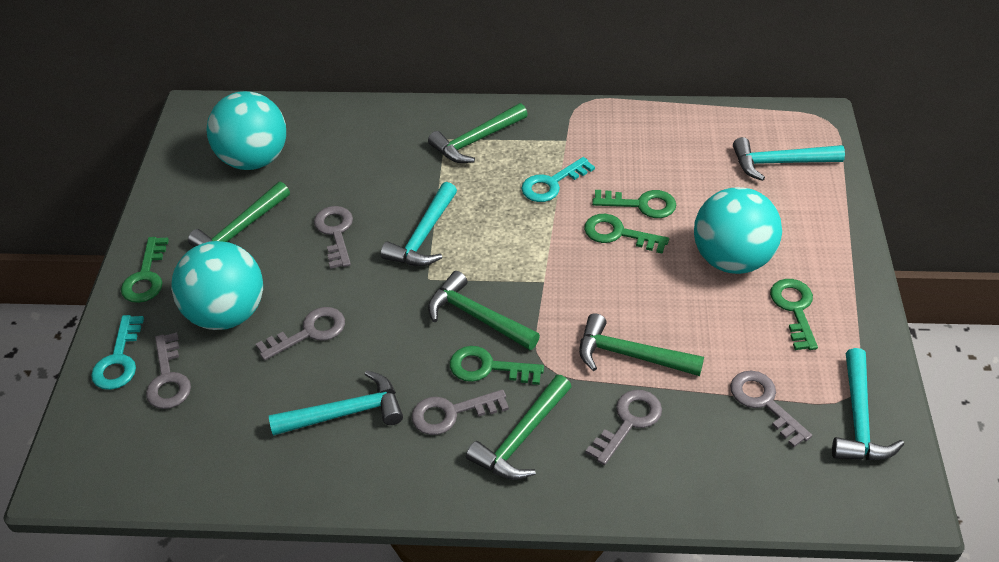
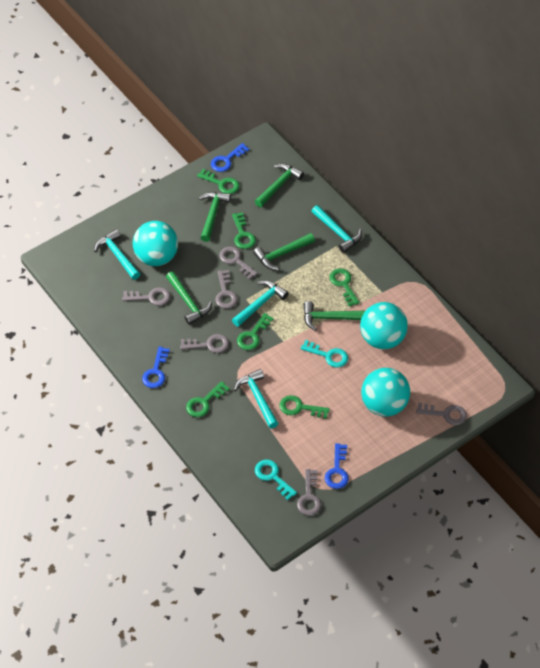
blue key: 0 -> 3
green key: 5 -> 6

